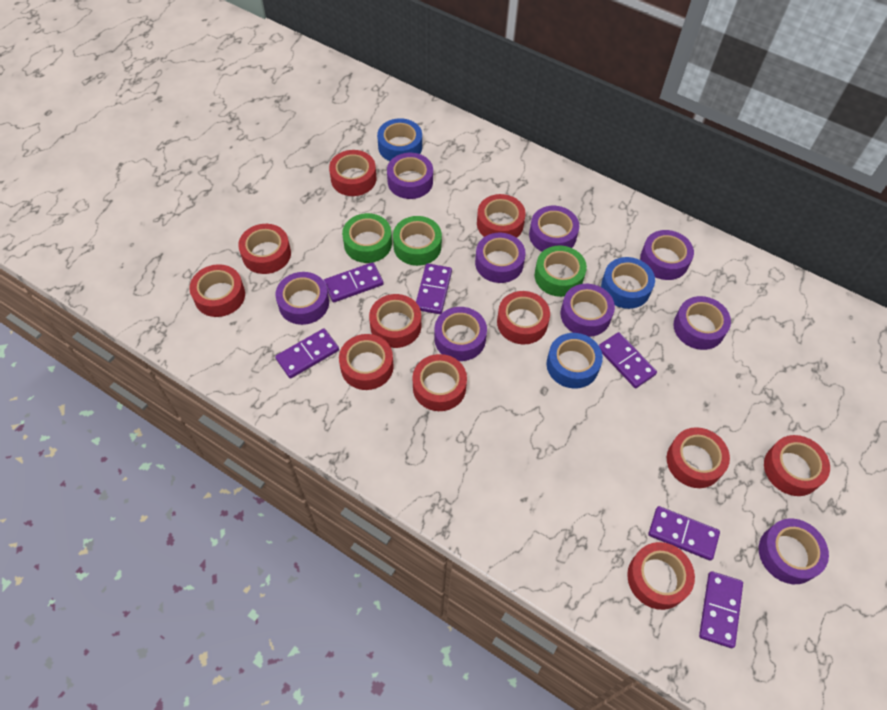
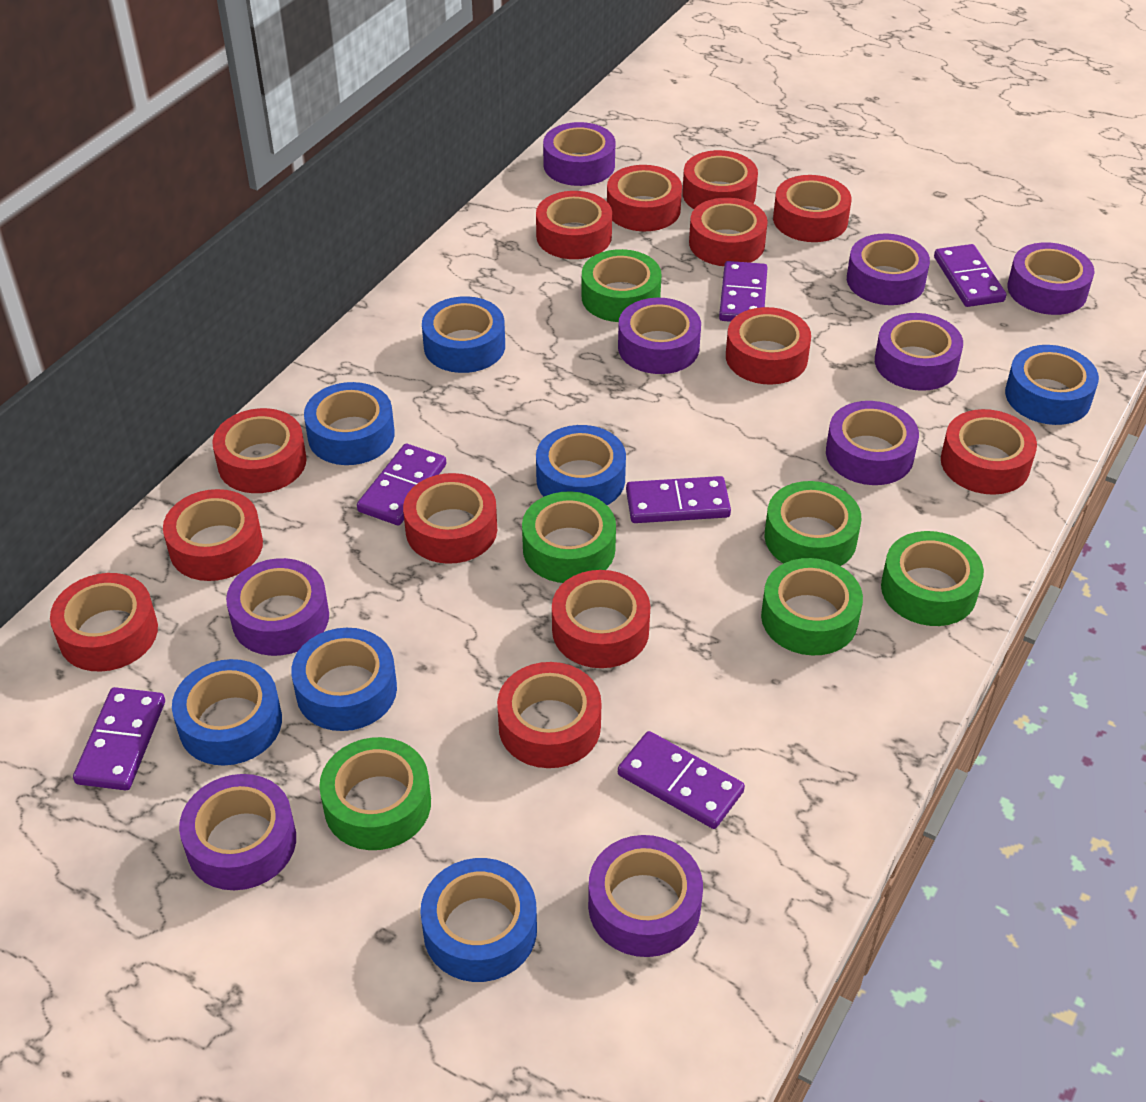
blue tape: 3 -> 7
green tape: 3 -> 6
red tape: 11 -> 13

